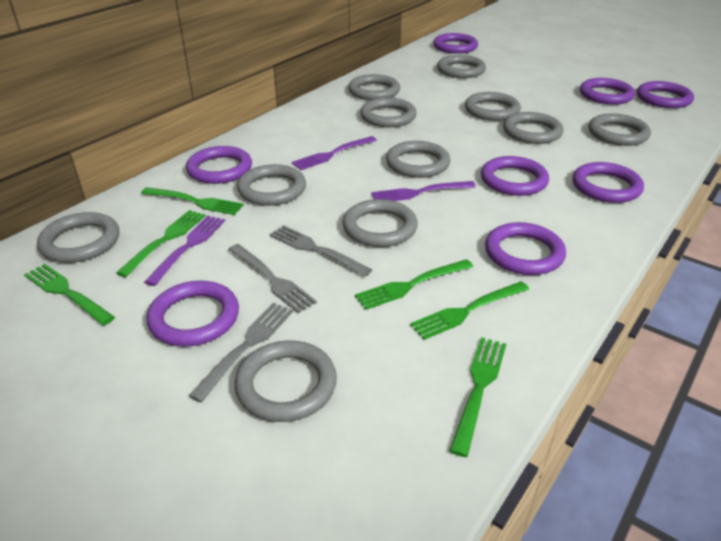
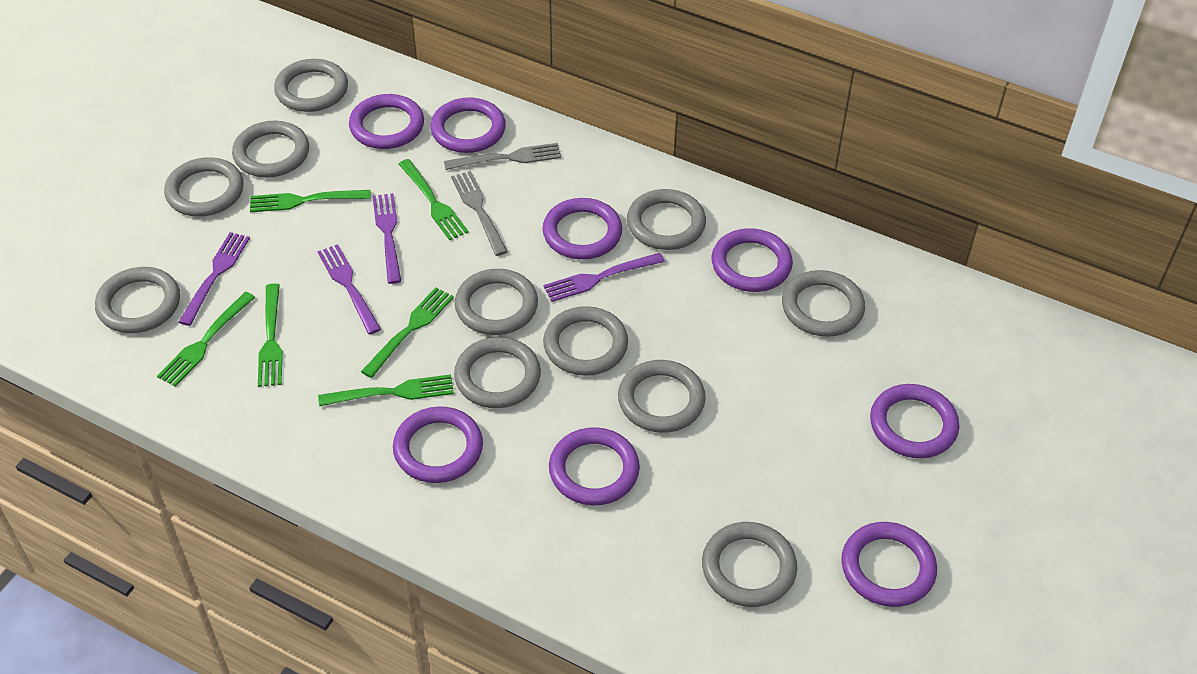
grey fork: 3 -> 2
purple fork: 3 -> 4

